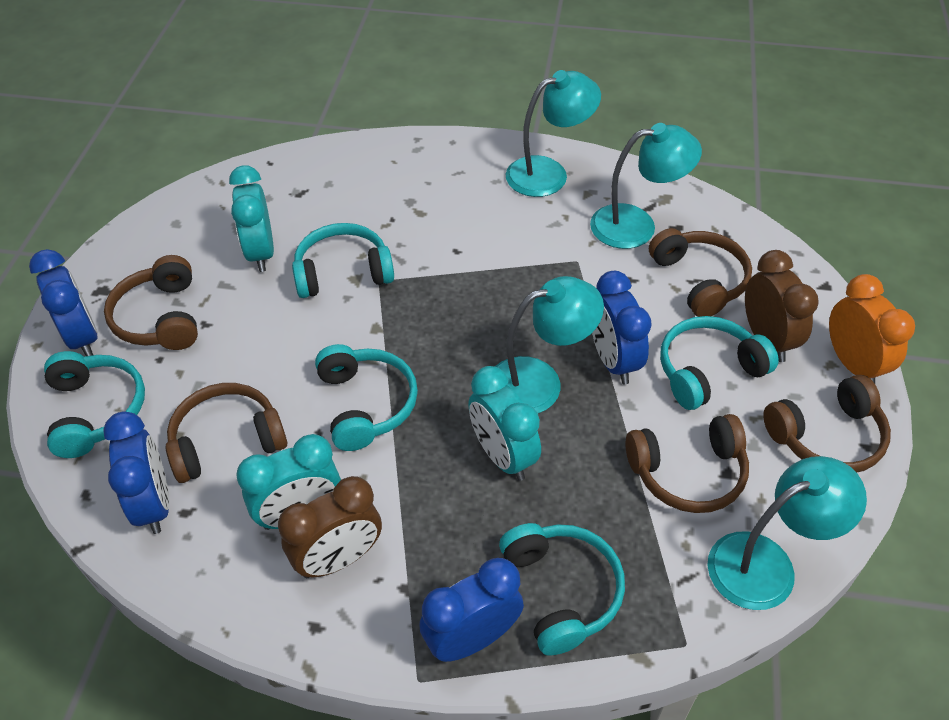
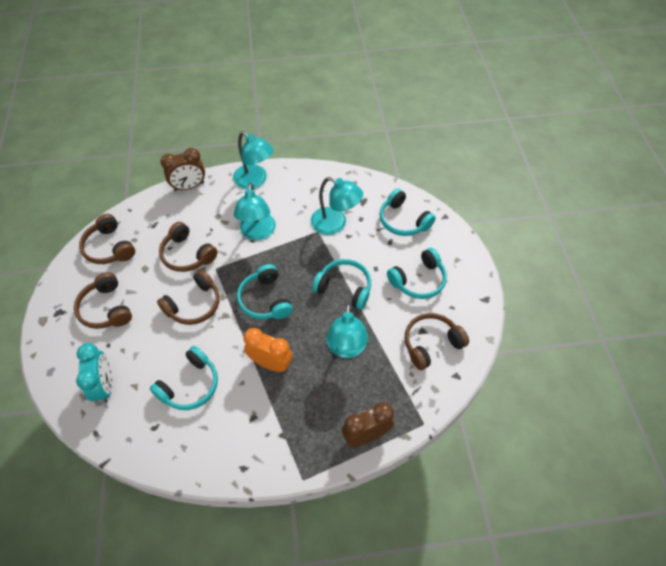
blue clock: 4 -> 0
turquoise clock: 3 -> 1

